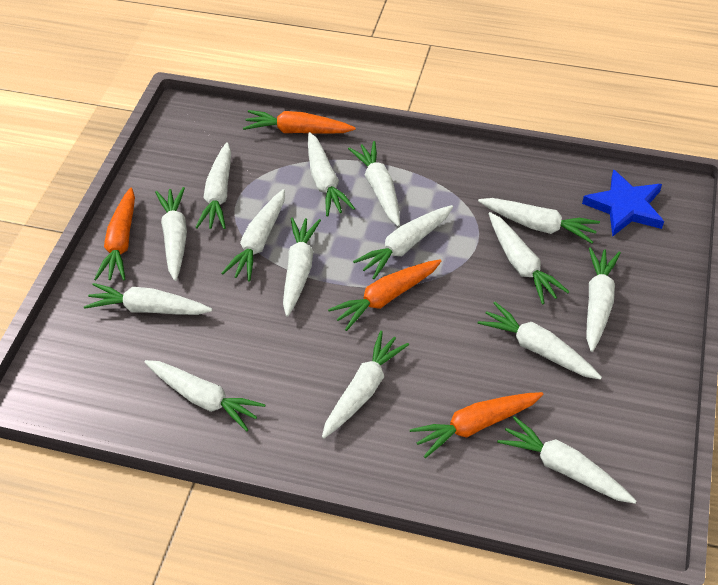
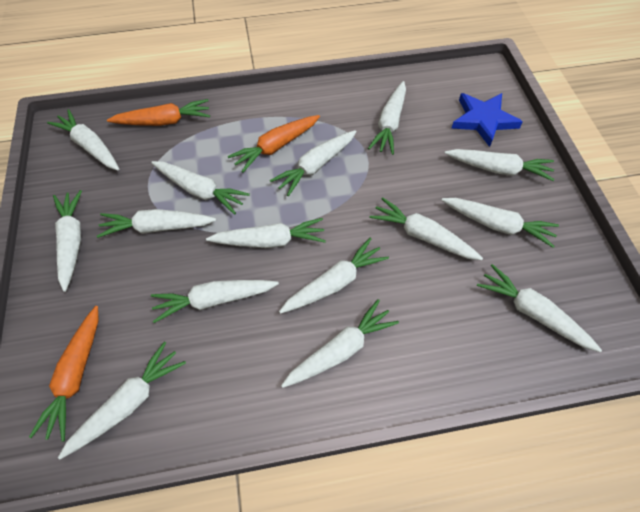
orange carrot: 4 -> 3

